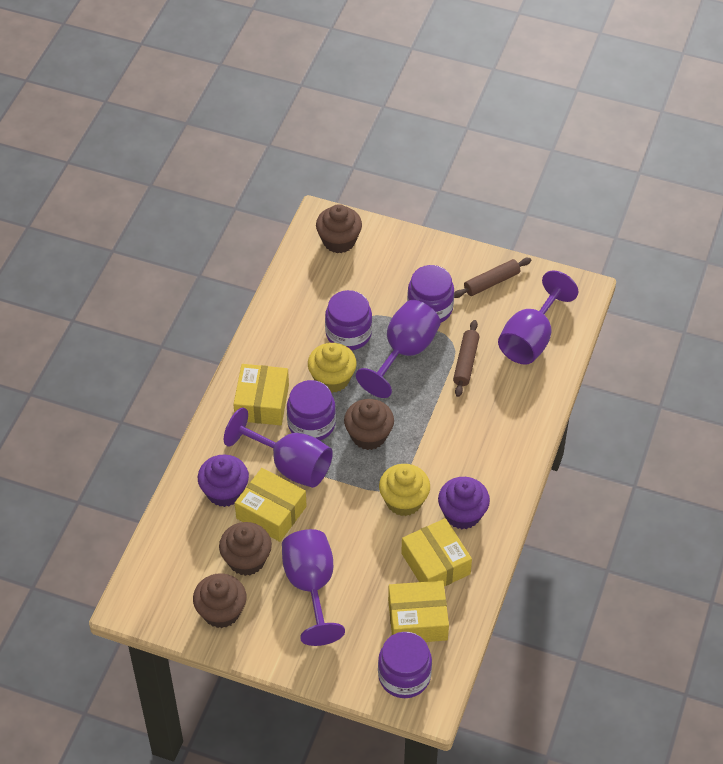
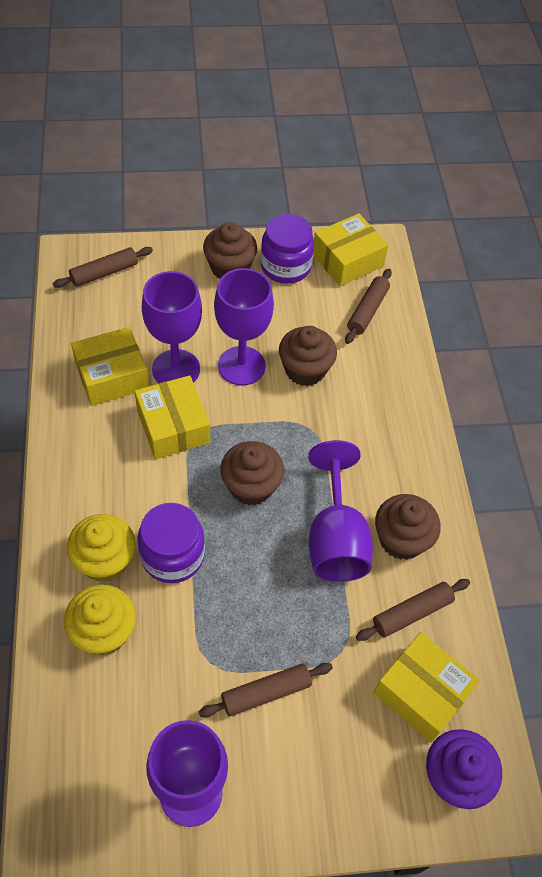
brown rolling pin: 2 -> 4
purple cupcake: 2 -> 1
purple jar: 4 -> 2

